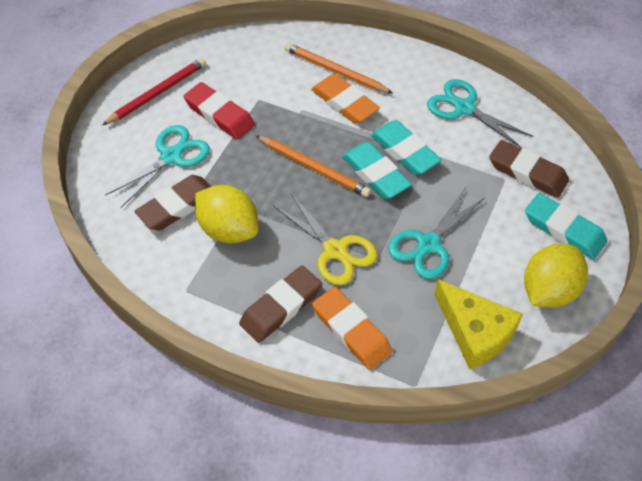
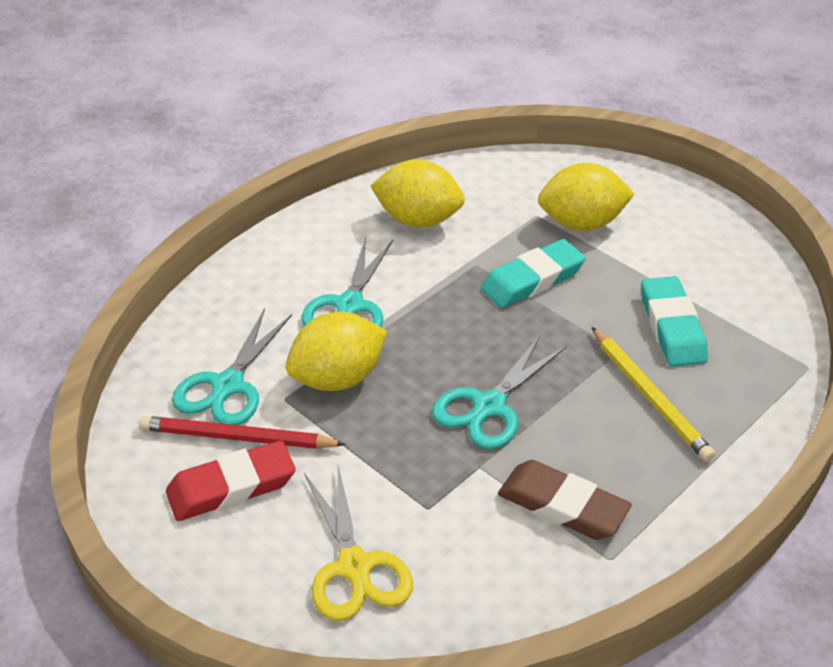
brown eraser: 3 -> 1
orange eraser: 2 -> 0
orange pencil: 2 -> 0
turquoise eraser: 3 -> 2
yellow cheese: 1 -> 0
yellow lemon: 2 -> 3
yellow pencil: 0 -> 1

